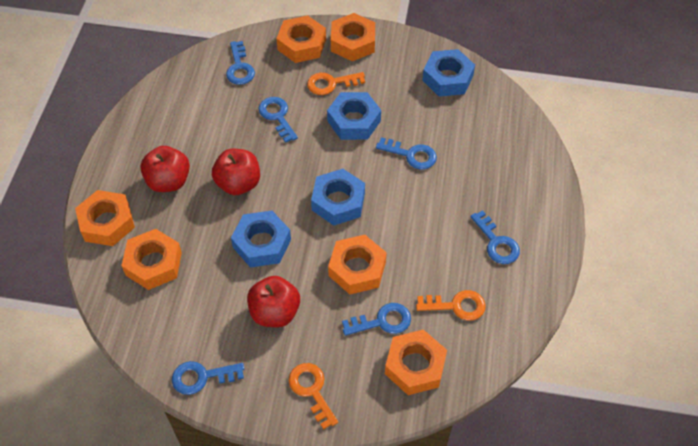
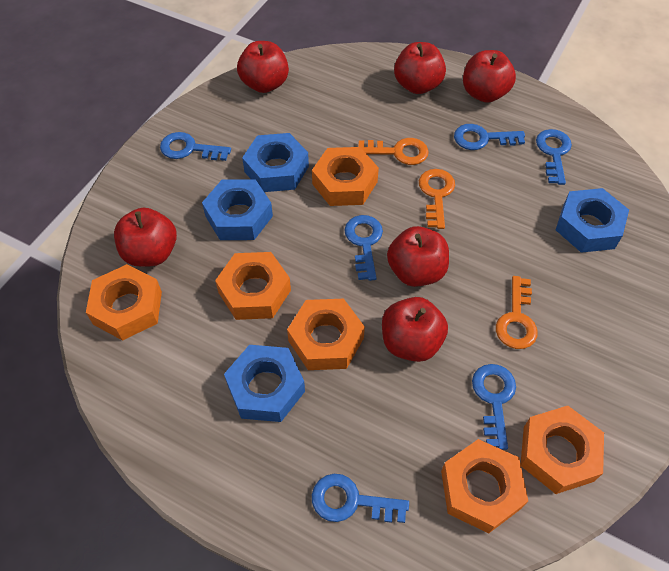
red apple: 3 -> 6

